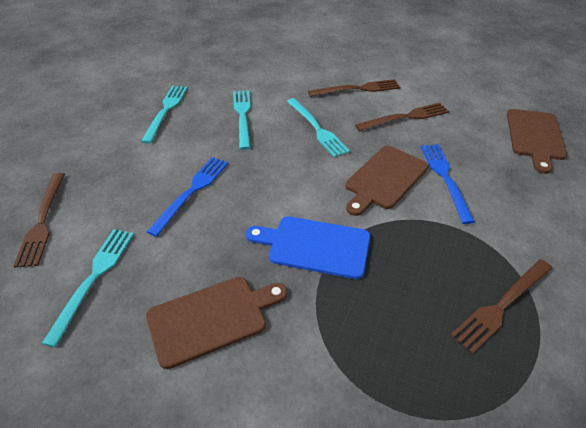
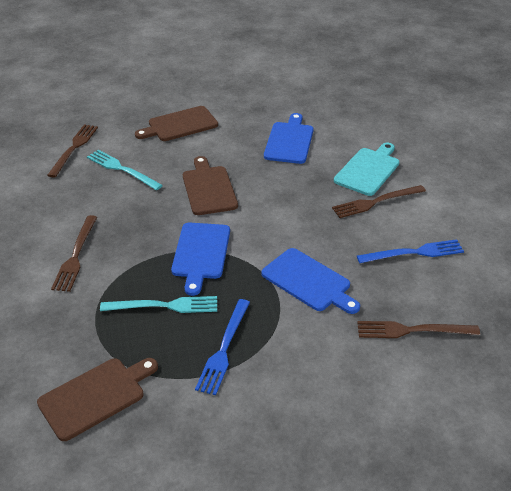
blue cutting board: 1 -> 3
turquoise cutting board: 0 -> 1
turquoise fork: 4 -> 2

